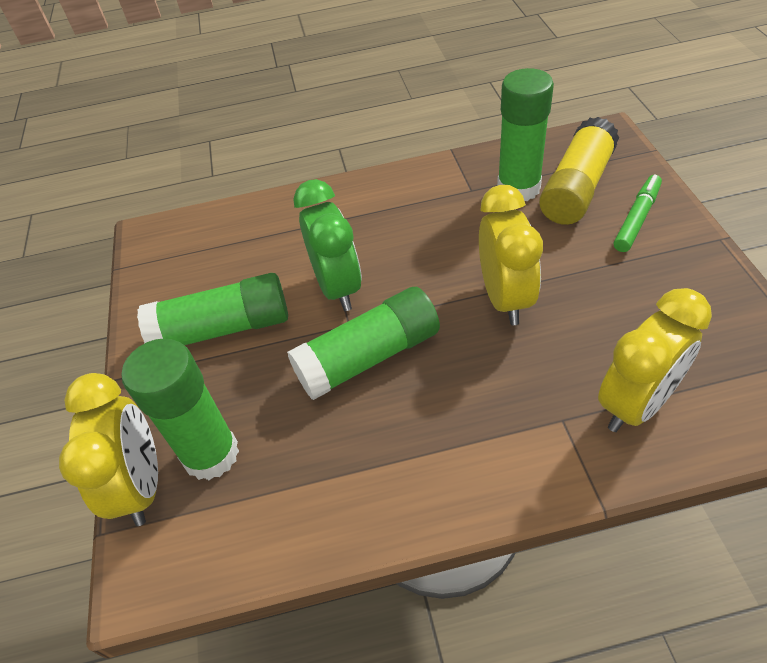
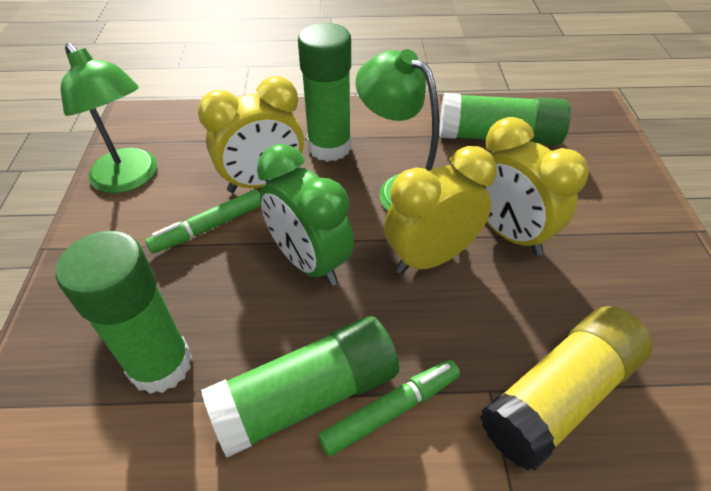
green lamp: 0 -> 2
green marker: 1 -> 2

